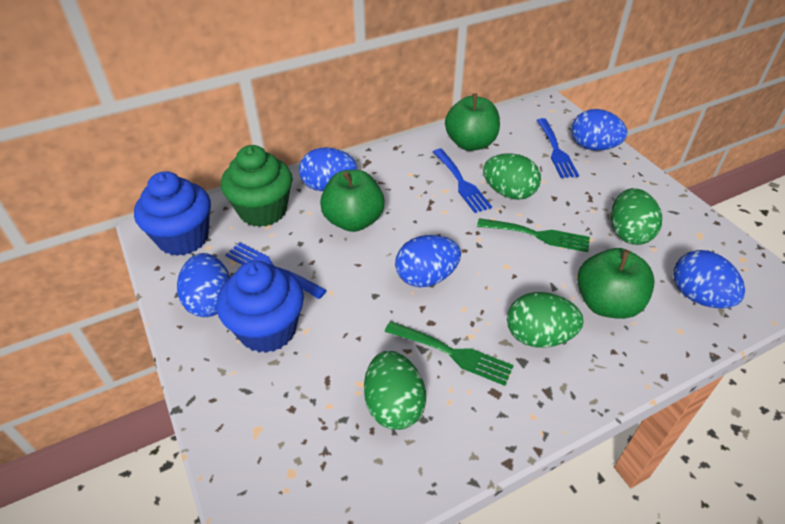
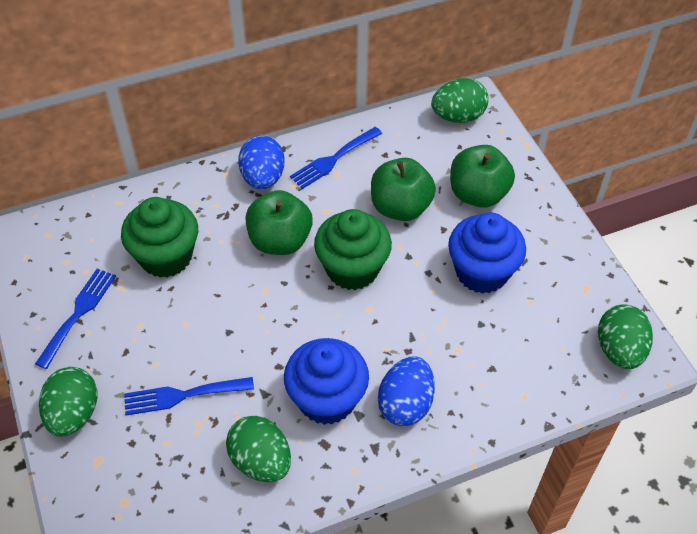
blue egg: 5 -> 2
green cupcake: 1 -> 2
green fork: 2 -> 0

